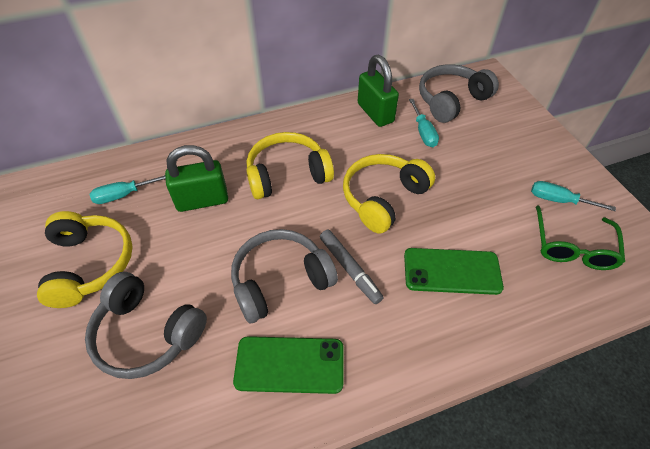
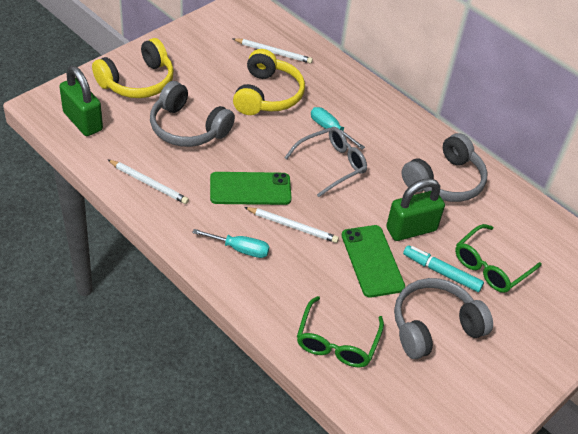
green glasses: 1 -> 2
grey glasses: 0 -> 1
grey marker: 1 -> 0
turquoise marker: 0 -> 1
turquoise screwdriver: 3 -> 2
white pencil: 0 -> 3
yellow headphones: 3 -> 2

